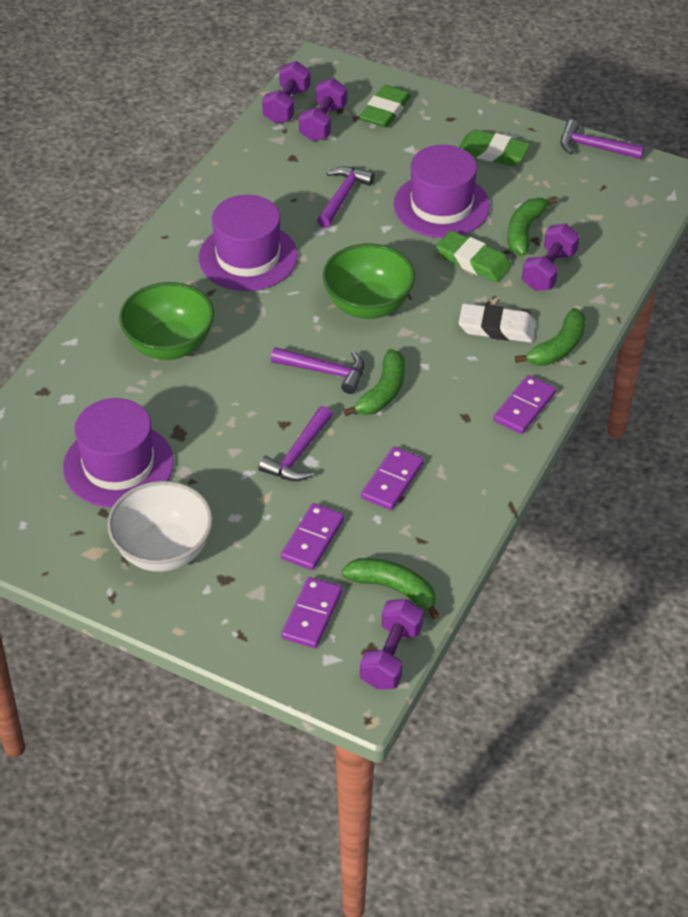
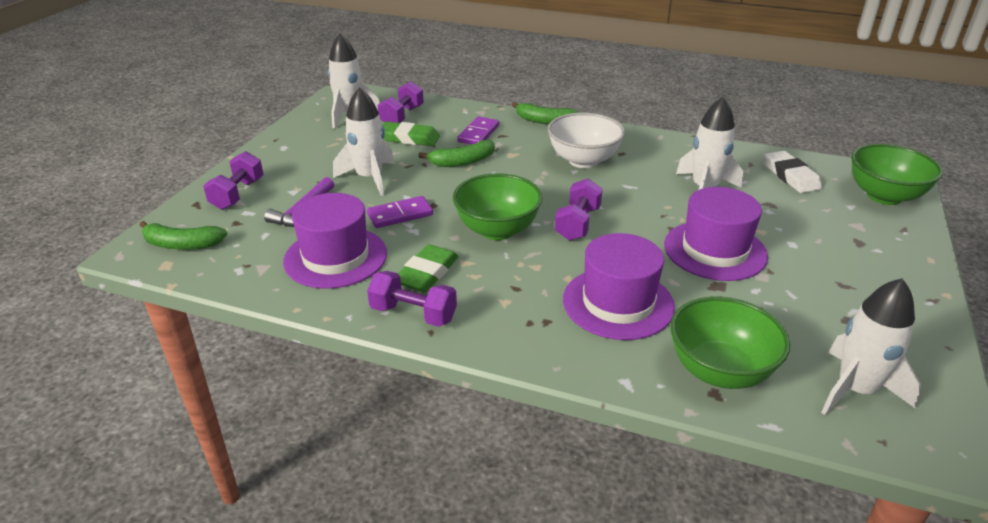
green banana: 4 -> 3
green bowl: 2 -> 3
green eraser: 3 -> 2
purple domino: 4 -> 2
purple hammer: 4 -> 1
white rocket: 0 -> 4

